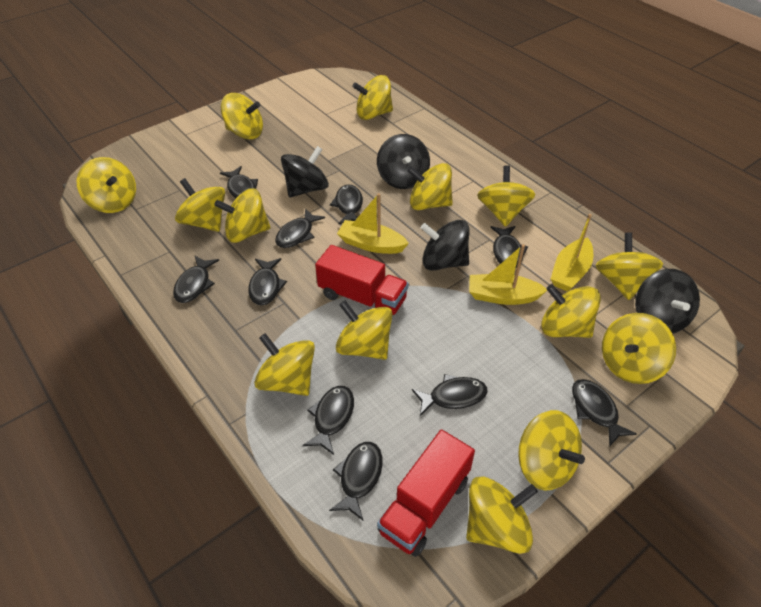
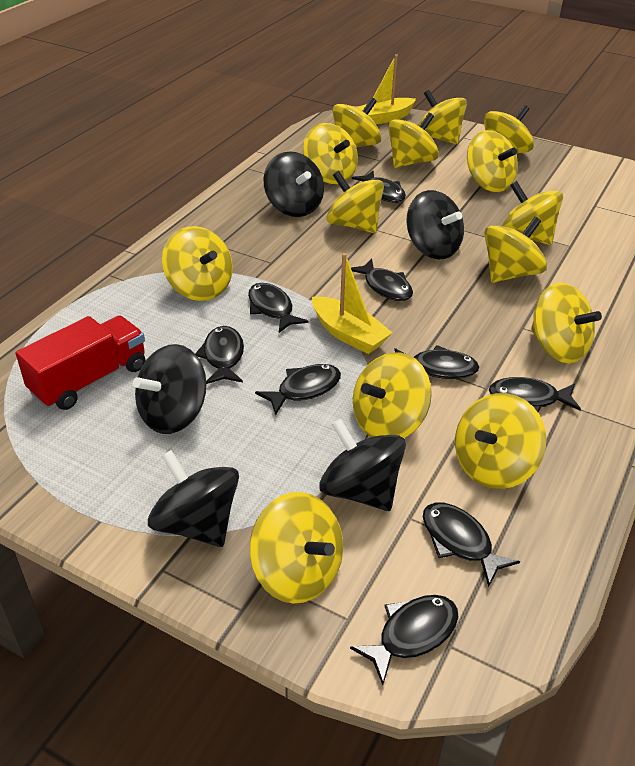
black fish: 10 -> 9
black spinning top: 4 -> 5
red truck: 2 -> 1
yellow boat: 3 -> 2

